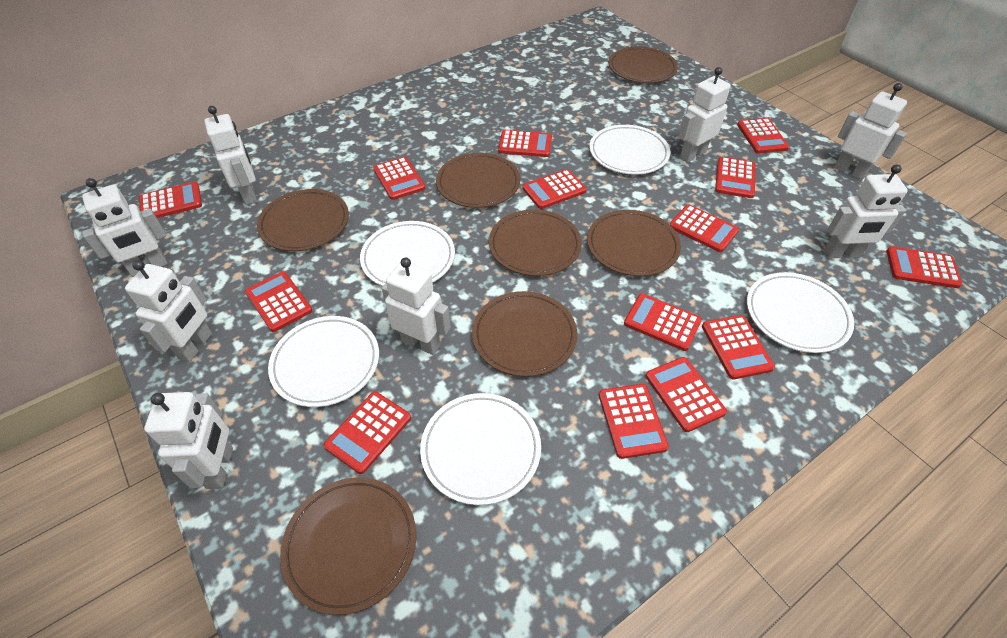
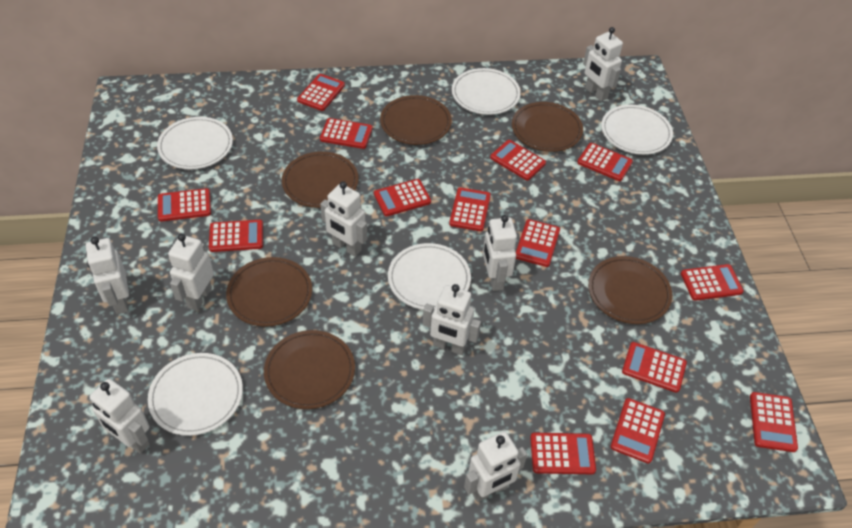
brown plate: 7 -> 6

